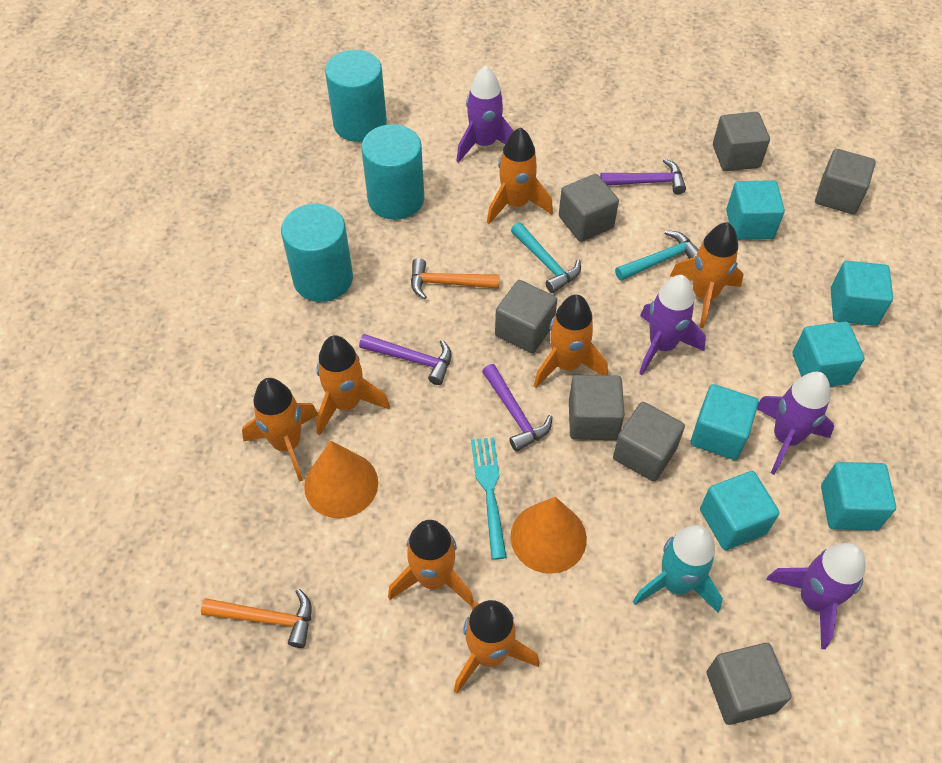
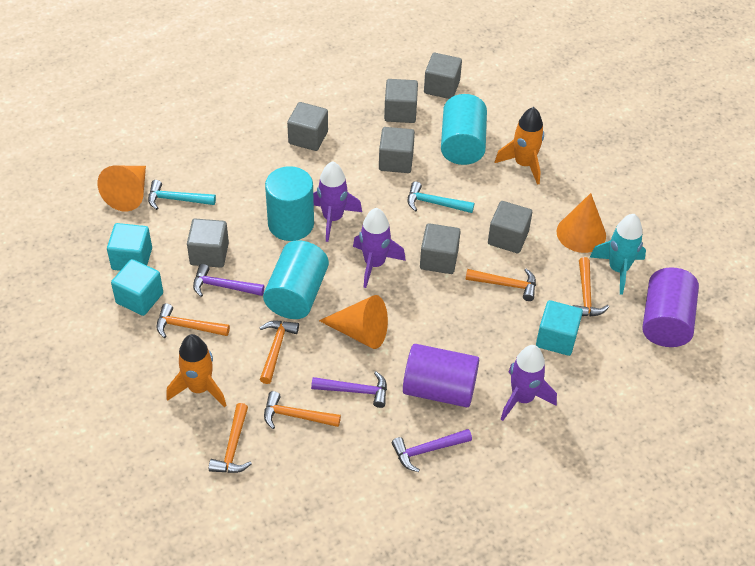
orange cone: 2 -> 3
orange hammer: 2 -> 6
orange rocket: 7 -> 2
purple cylinder: 0 -> 2
purple rocket: 4 -> 3
turquoise cube: 6 -> 3
turquoise fork: 1 -> 0

